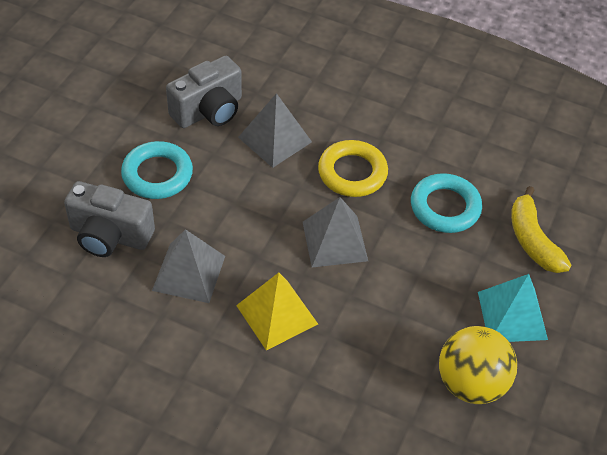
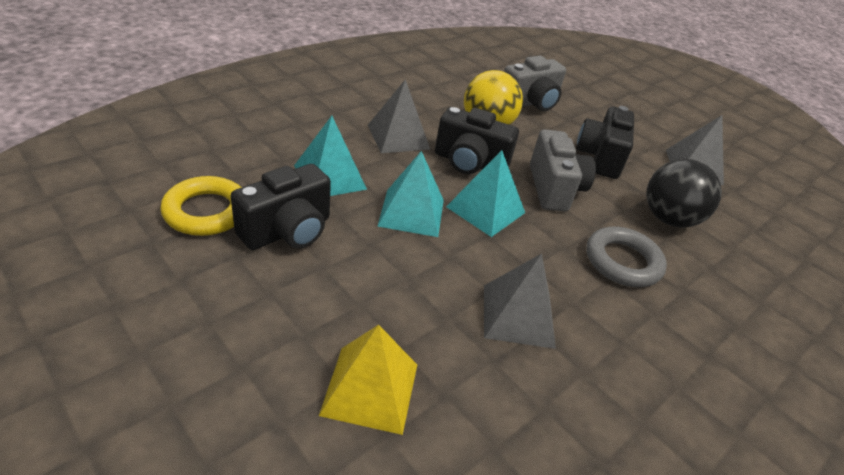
black ball: 0 -> 1
black camera: 0 -> 3
grey ring: 0 -> 1
turquoise pyramid: 1 -> 3
turquoise ring: 2 -> 0
yellow banana: 1 -> 0

